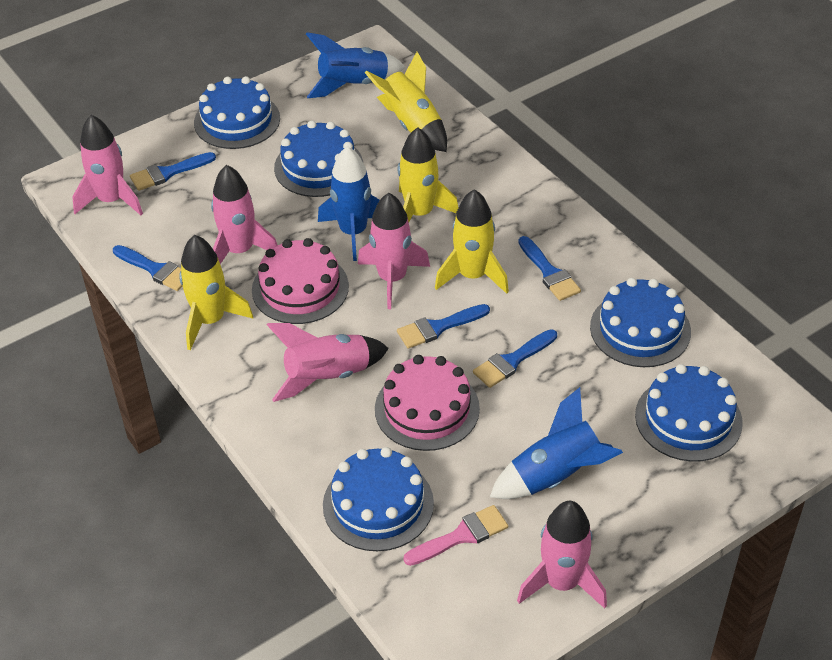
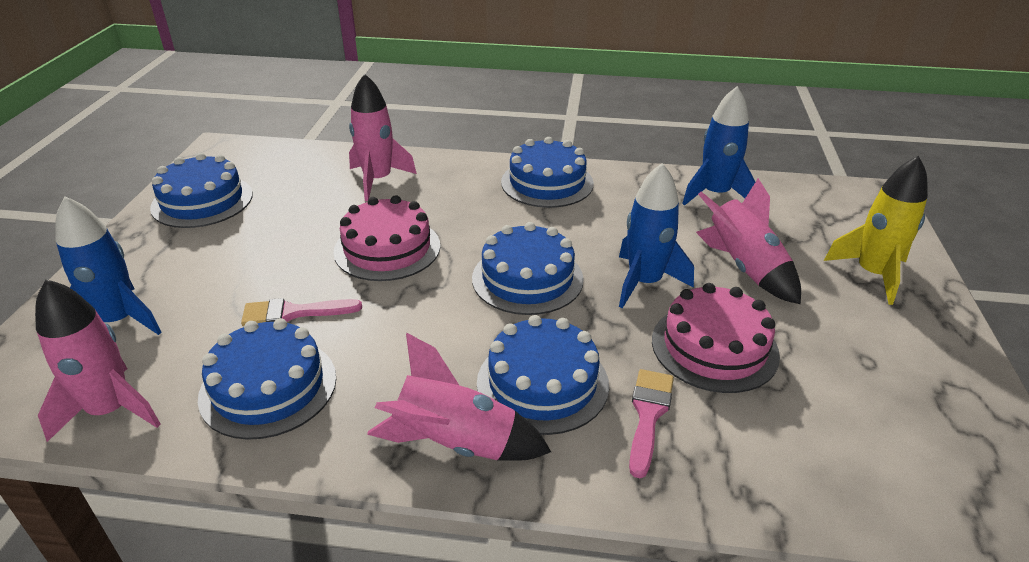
blue brush: 5 -> 0
pink brush: 1 -> 2
pink rocket: 5 -> 4
yellow rocket: 4 -> 1

